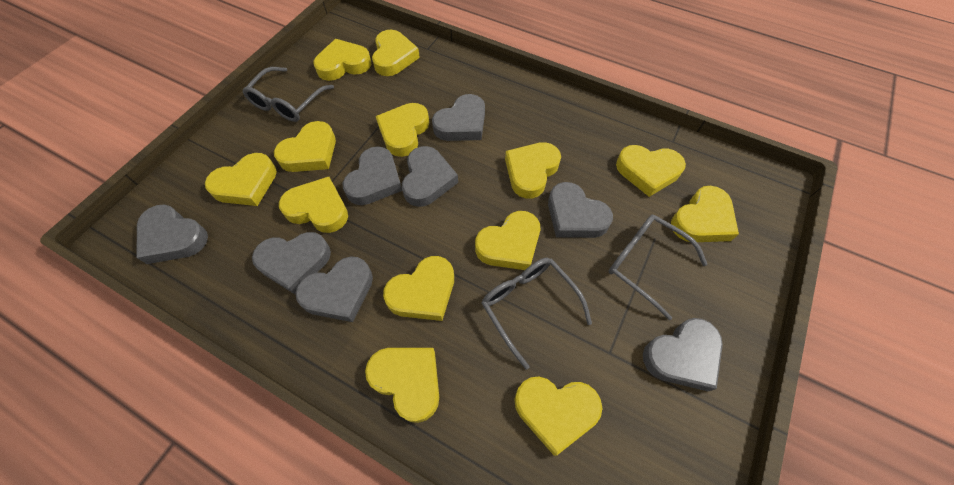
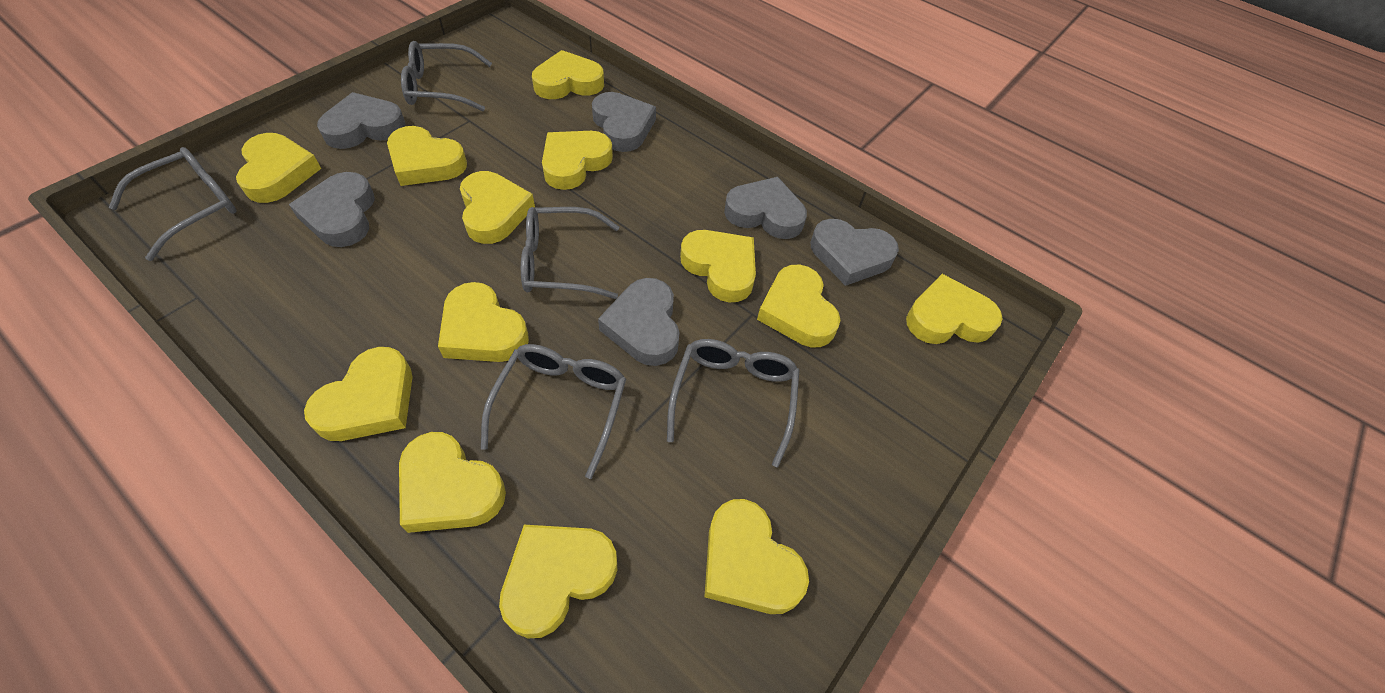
grey glasses: 3 -> 5
grey heart: 8 -> 6

